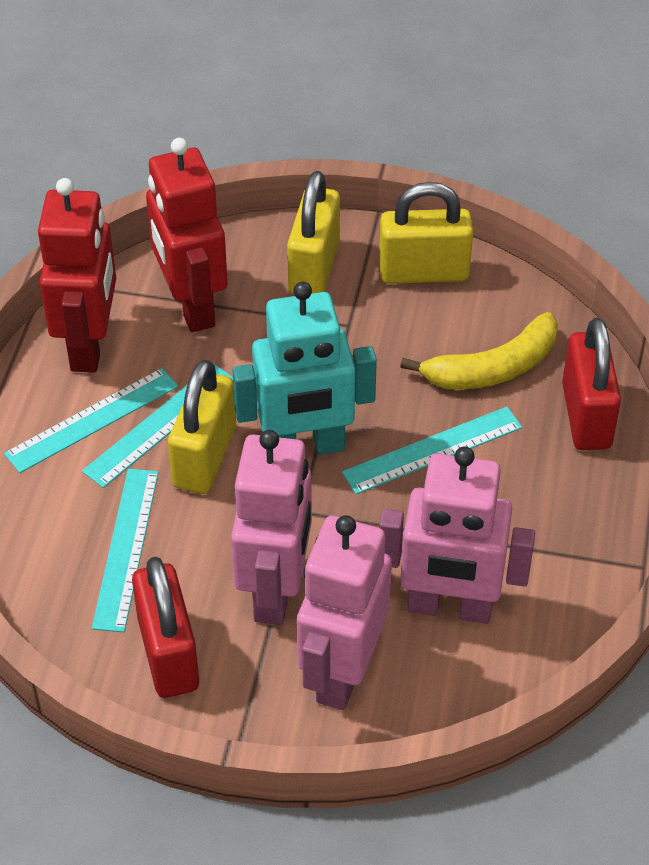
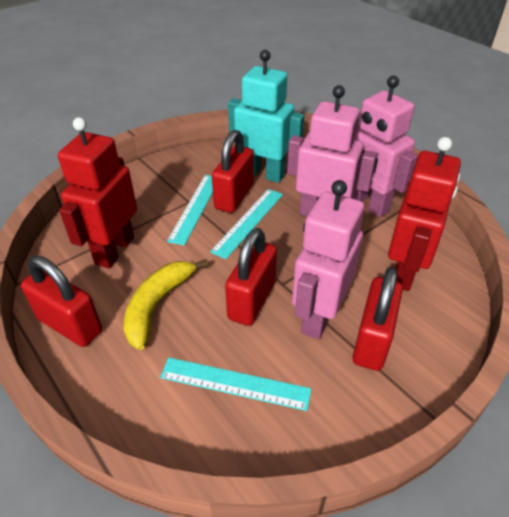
red padlock: 2 -> 4
turquoise ruler: 4 -> 3
yellow padlock: 3 -> 0

